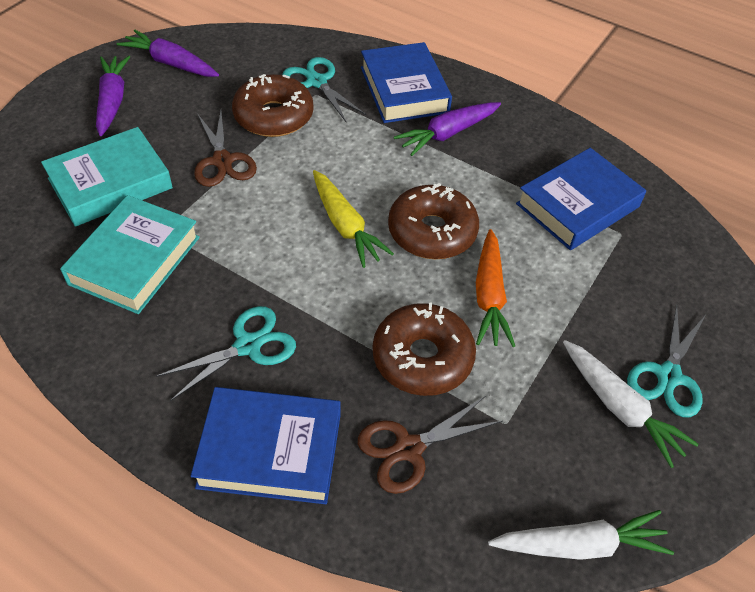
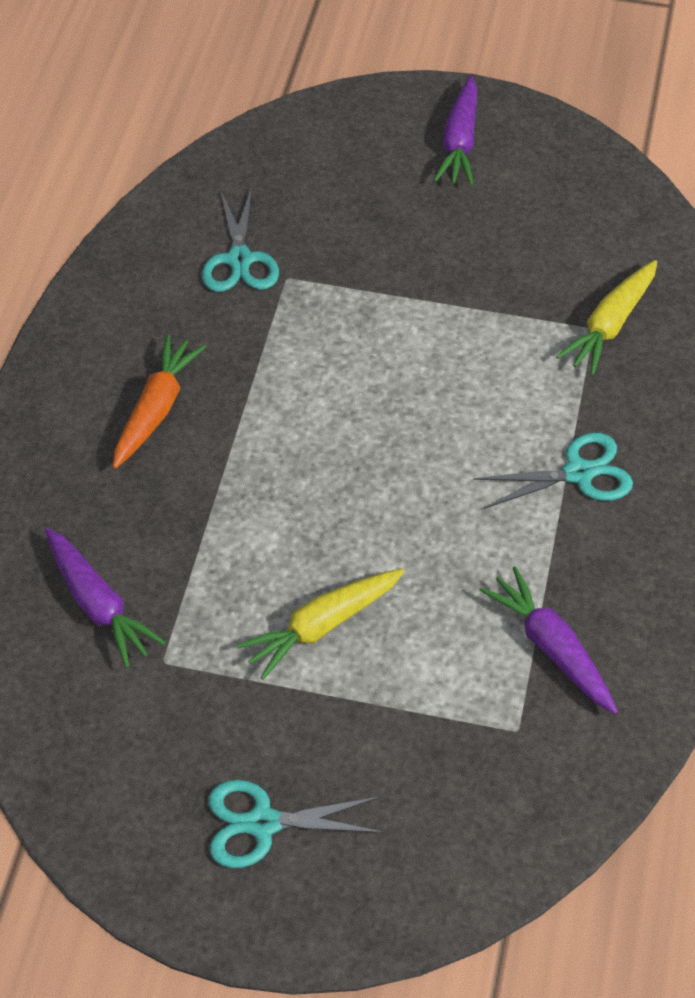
blue book: 3 -> 0
brown donut: 3 -> 0
brown scissors: 2 -> 0
turquoise book: 2 -> 0
white carrot: 2 -> 0
yellow carrot: 1 -> 2

